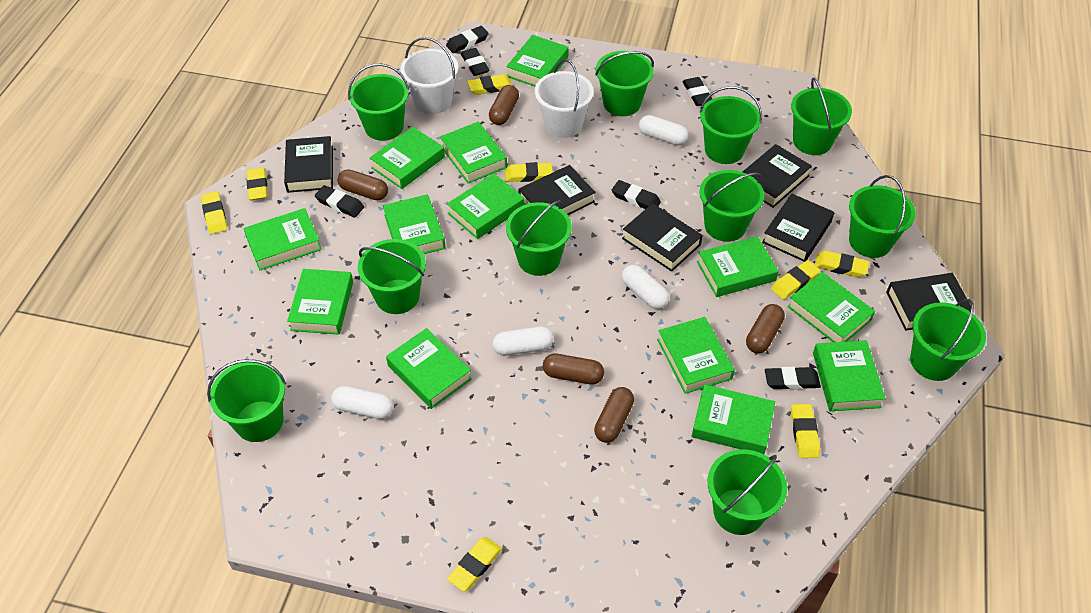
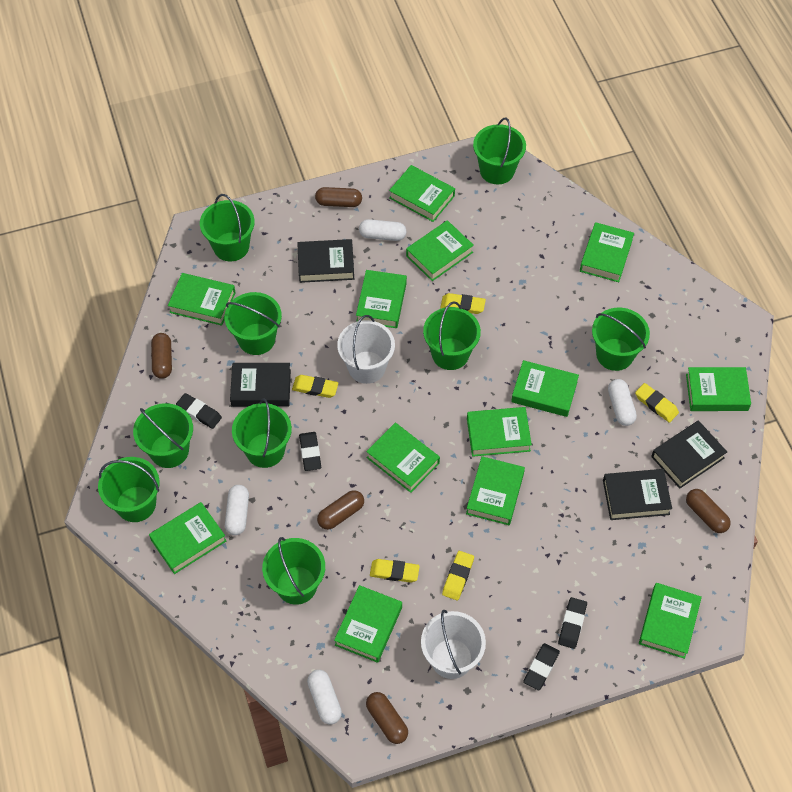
black book: 6 -> 4
black eraser: 6 -> 4
green bucket: 11 -> 9
yellow eraser: 8 -> 5

